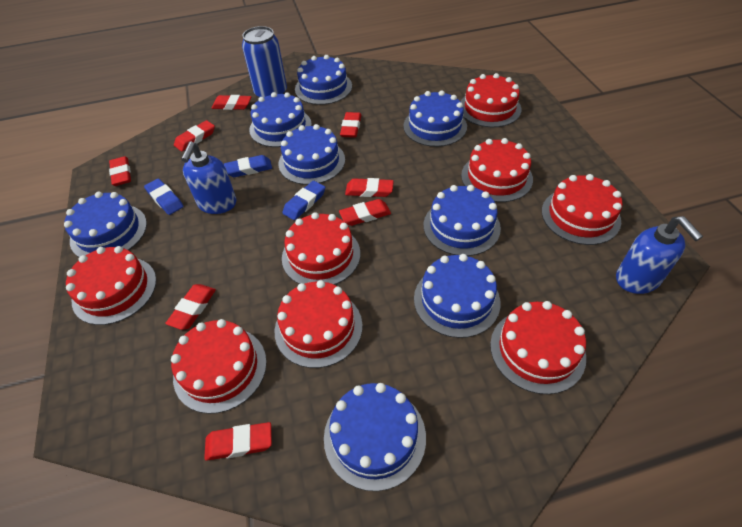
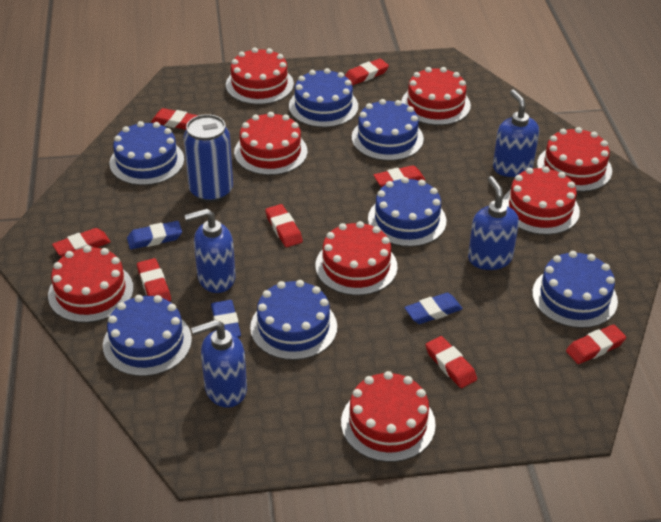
blue cake: 8 -> 7
blue soap dispenser: 2 -> 4

